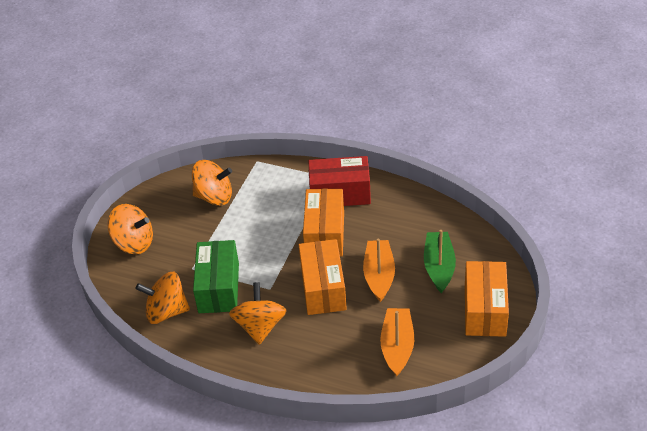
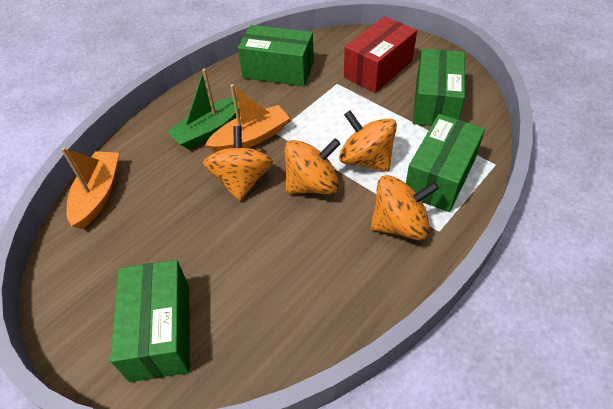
green box: 1 -> 4
orange box: 3 -> 0

